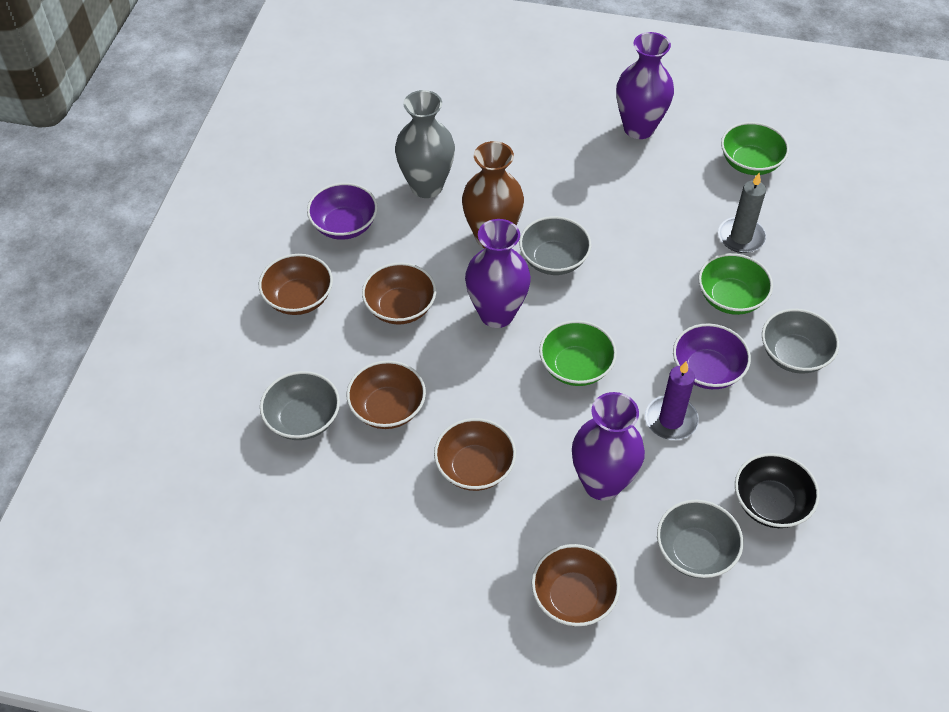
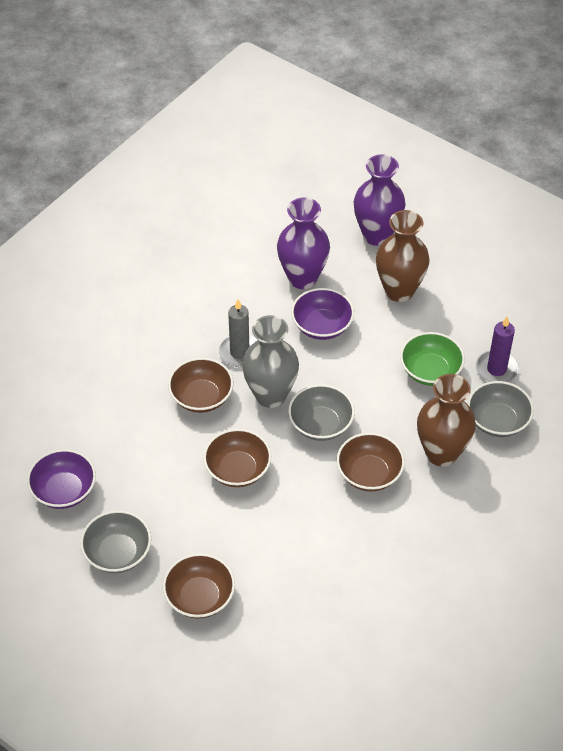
black bowl: 1 -> 0
brown bowl: 5 -> 4
brown vase: 1 -> 2
green bowl: 3 -> 1
grey bowl: 4 -> 3
purple vase: 3 -> 2

